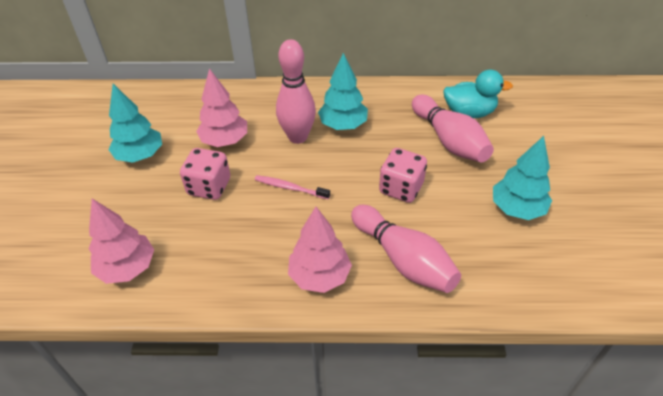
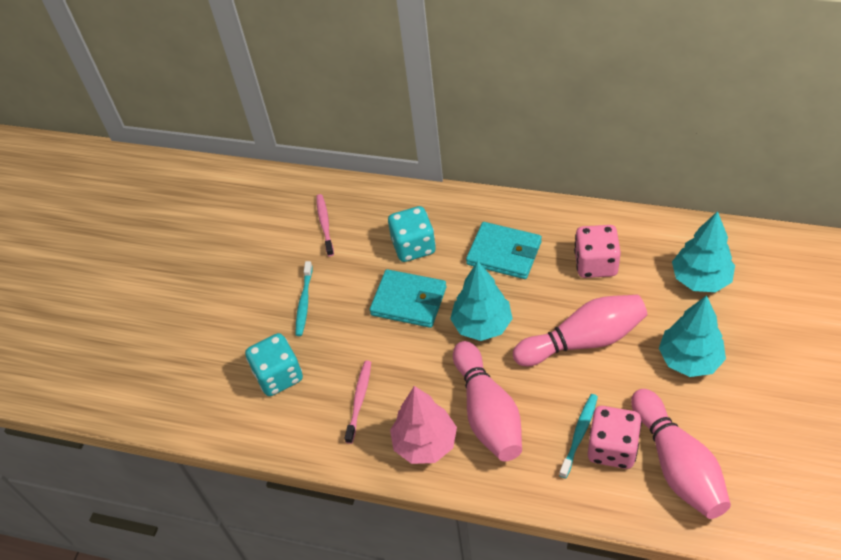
pink toothbrush: 1 -> 2
pink tree: 3 -> 1
turquoise dice: 0 -> 2
turquoise duck: 1 -> 0
turquoise toothbrush: 0 -> 2
turquoise wallet: 0 -> 2

